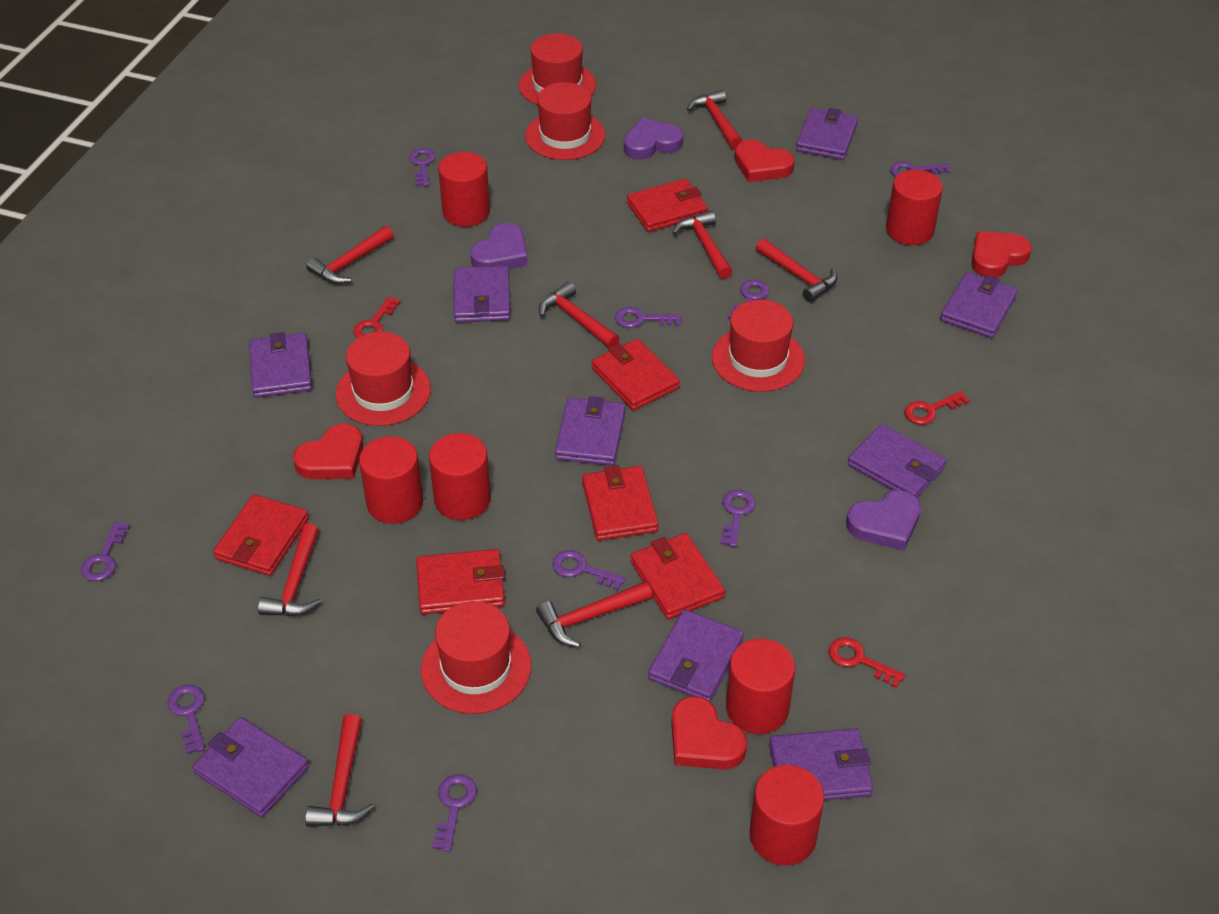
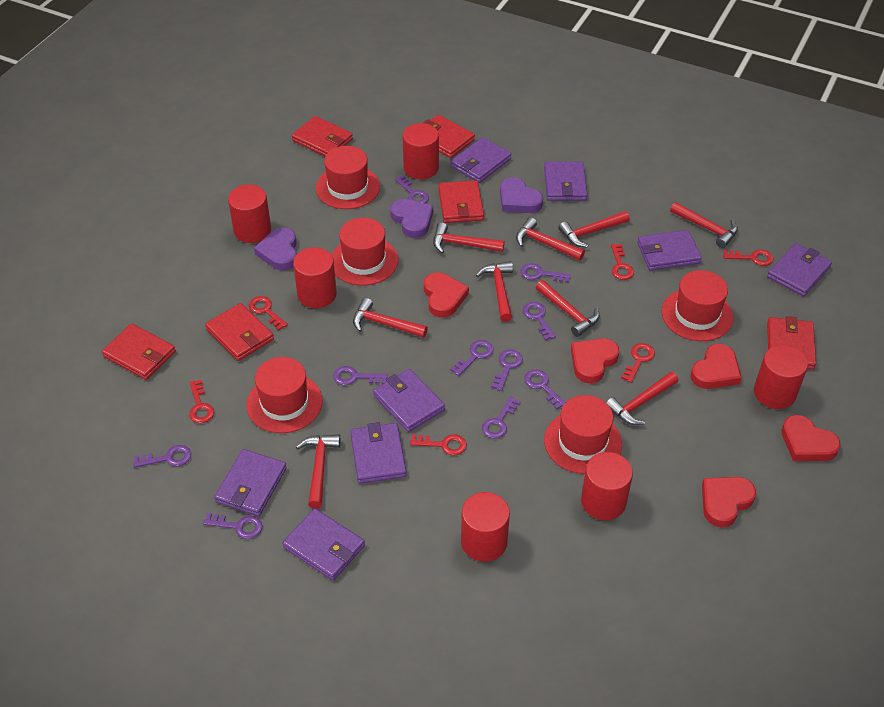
purple key: 9 -> 10
purple wallet: 9 -> 8
red hammer: 8 -> 9
red heart: 4 -> 5
red key: 3 -> 6

